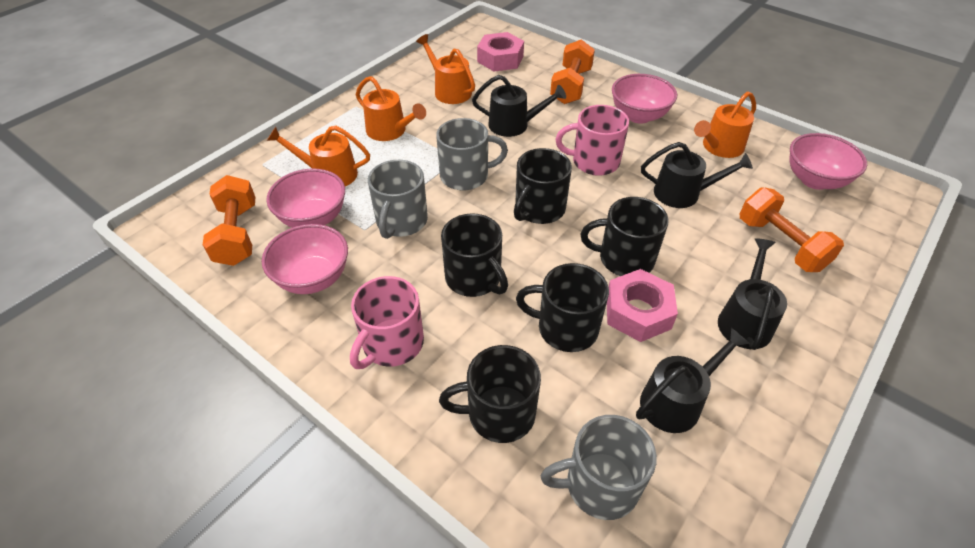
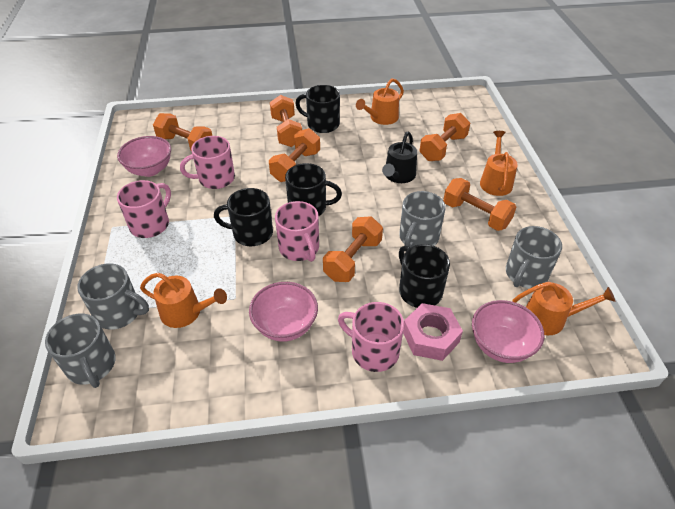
black mug: 5 -> 4
black watering can: 4 -> 1
grey mug: 3 -> 4
orange dumbbell: 3 -> 6
pink bowl: 4 -> 3
pink mug: 2 -> 4
pink nut: 2 -> 1

